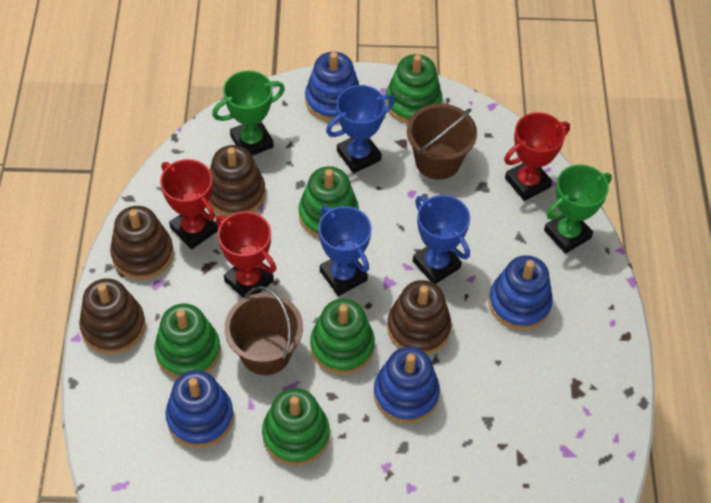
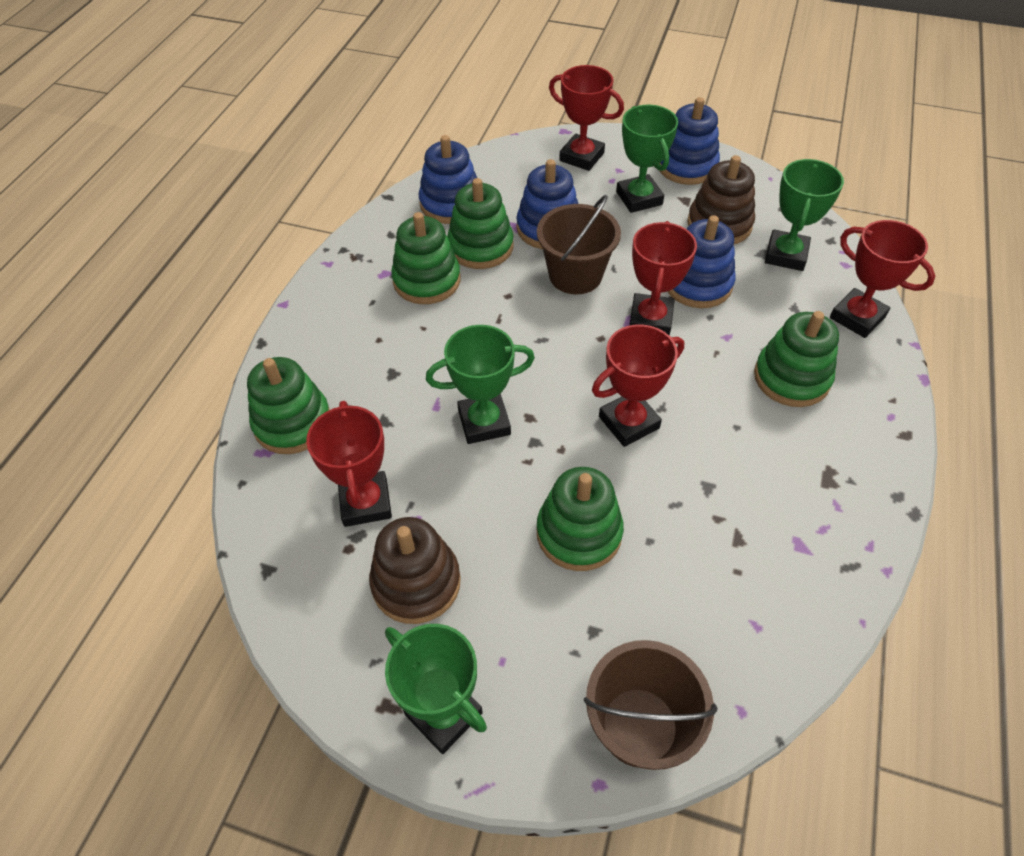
blue trophy: 3 -> 0
brown stacking toy: 4 -> 2
green trophy: 2 -> 4
red trophy: 3 -> 5

